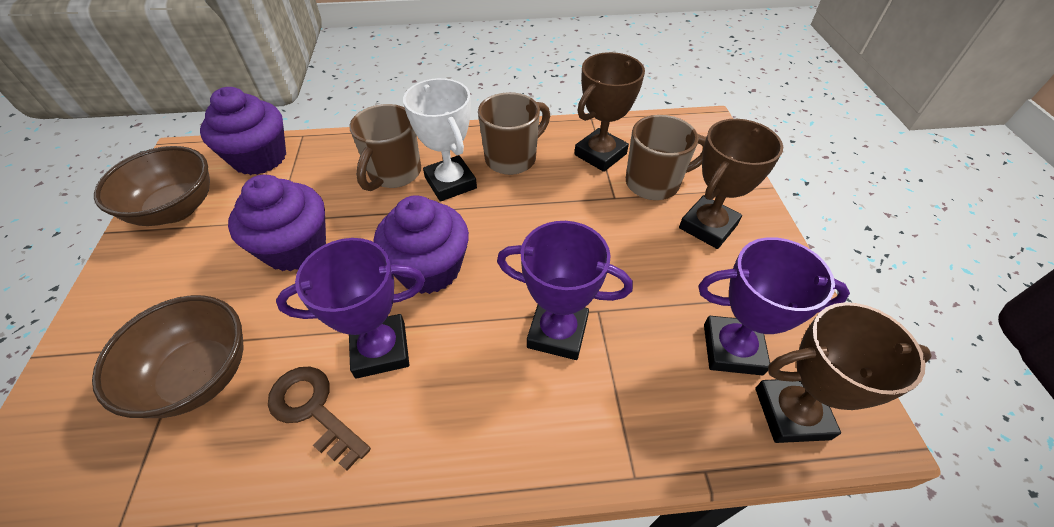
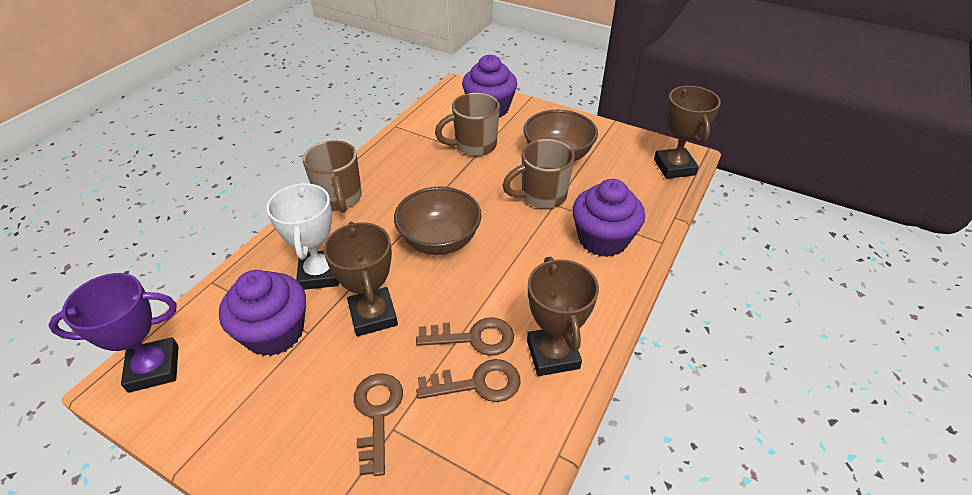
brown key: 1 -> 3
purple trophy: 3 -> 1

